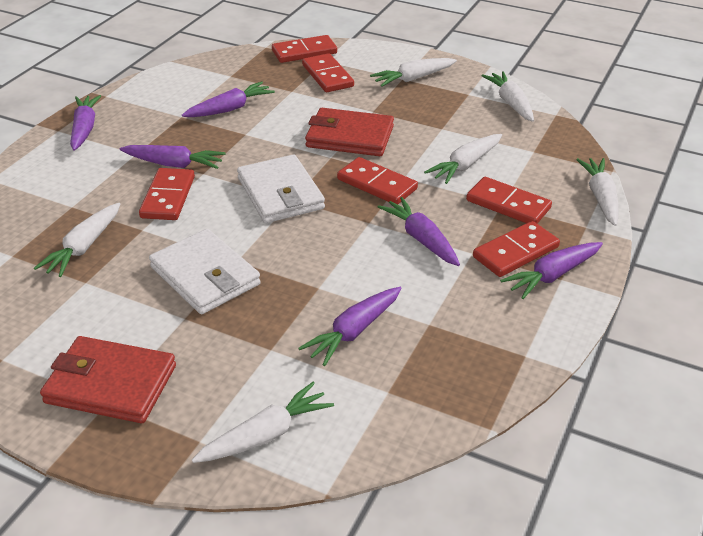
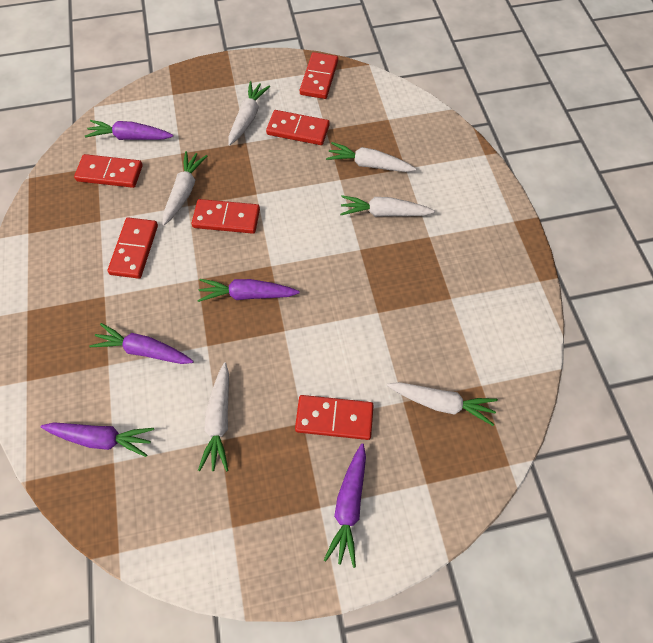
purple carrot: 6 -> 5
red wallet: 2 -> 0
white wallet: 2 -> 0

